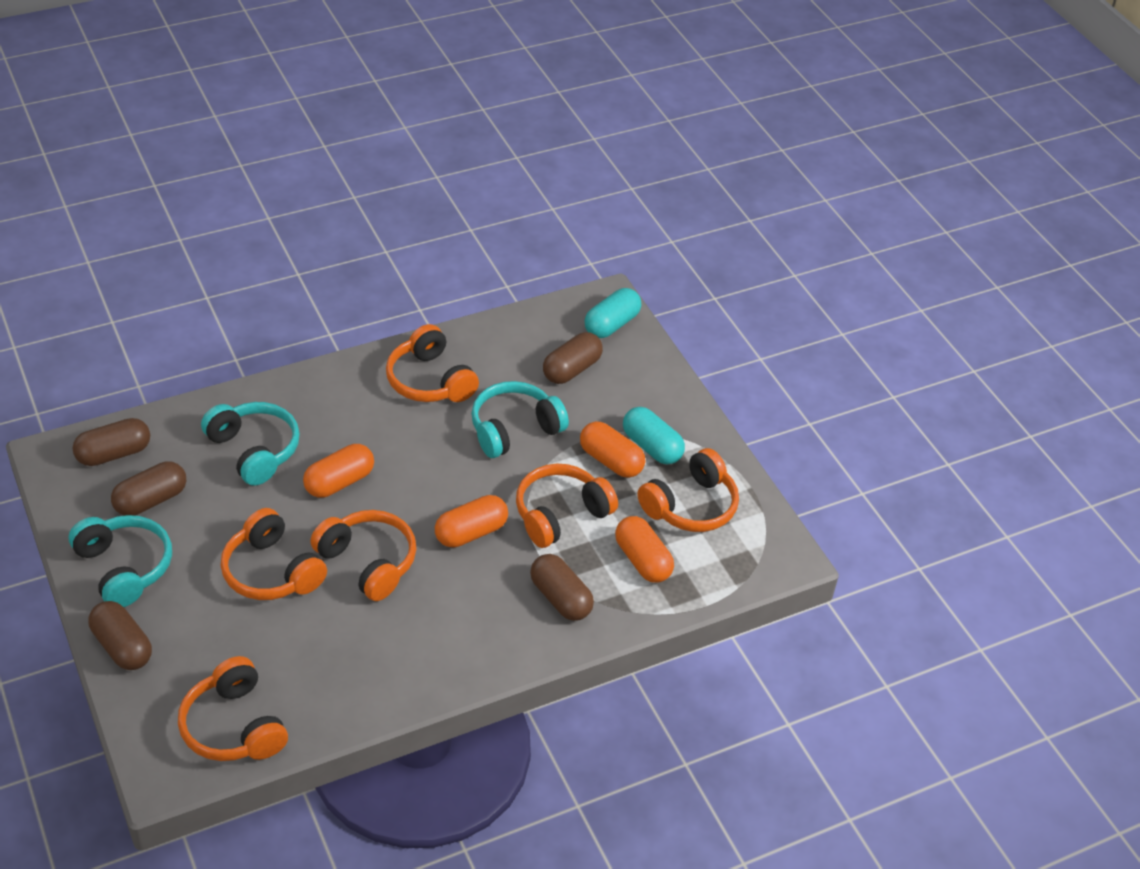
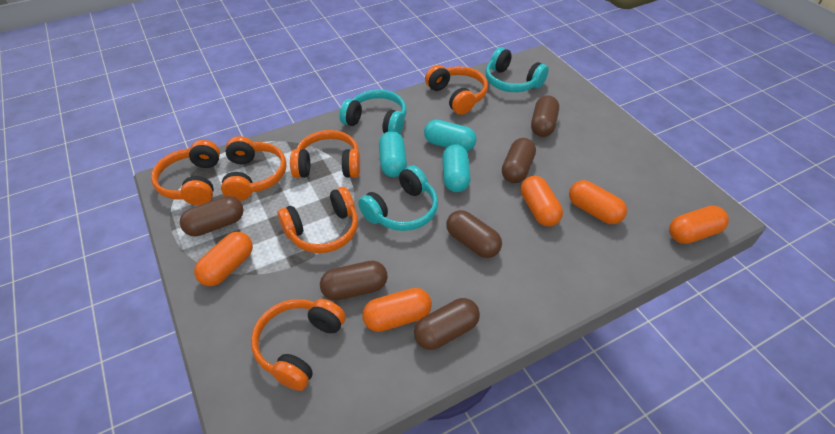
brown capsule: 5 -> 6
orange capsule: 4 -> 5
turquoise capsule: 2 -> 3

